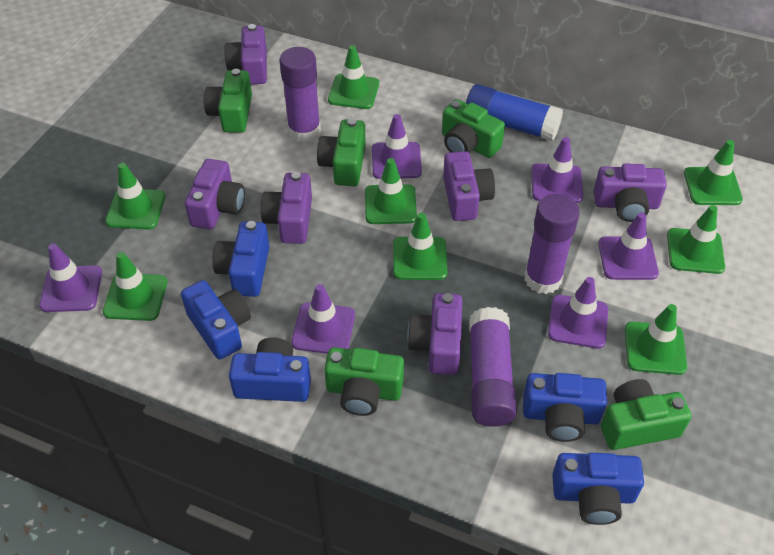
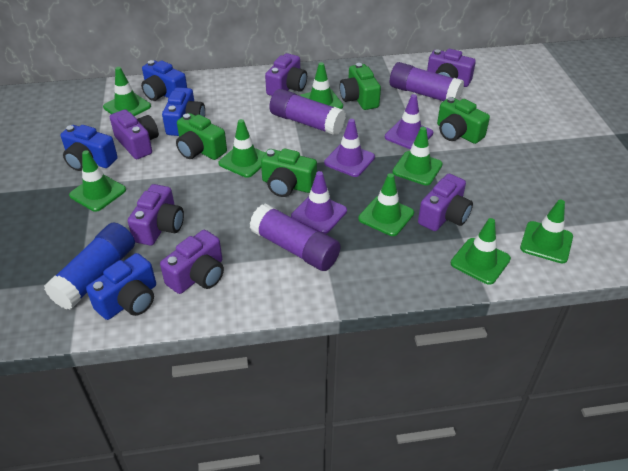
blue camera: 5 -> 4
green camera: 5 -> 4
purple traffic cone: 6 -> 3

